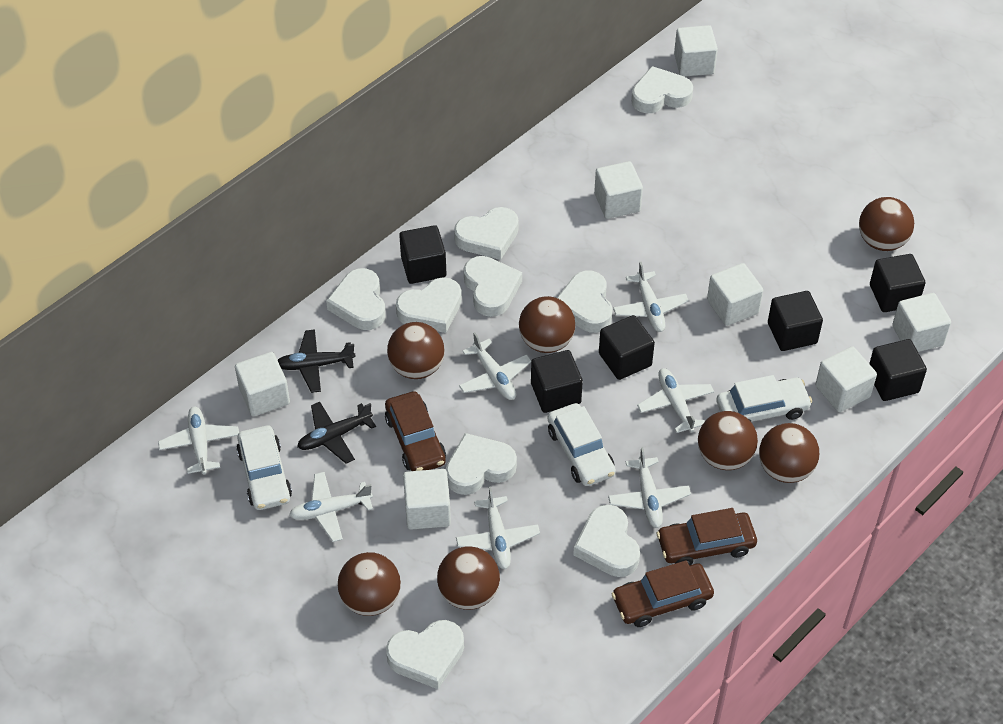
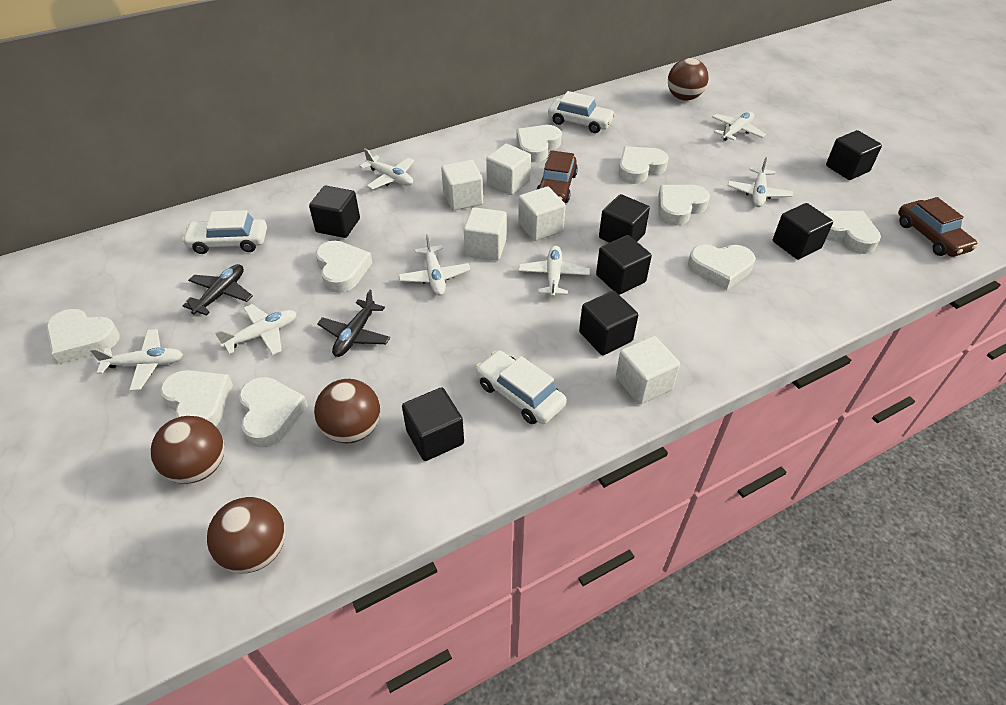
black cube: 6 -> 7
brown ball: 7 -> 4
brown car: 3 -> 2
white cube: 7 -> 5

